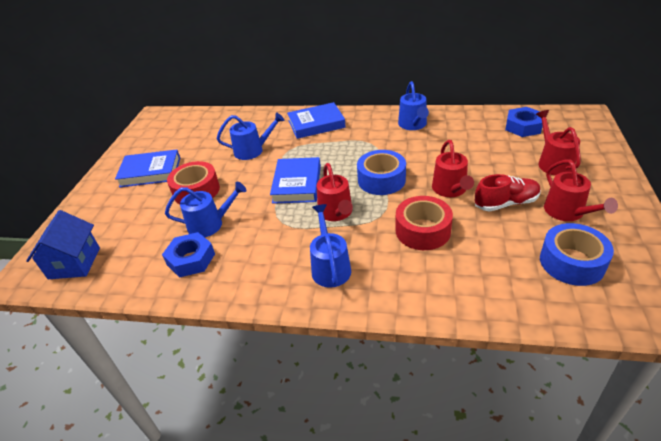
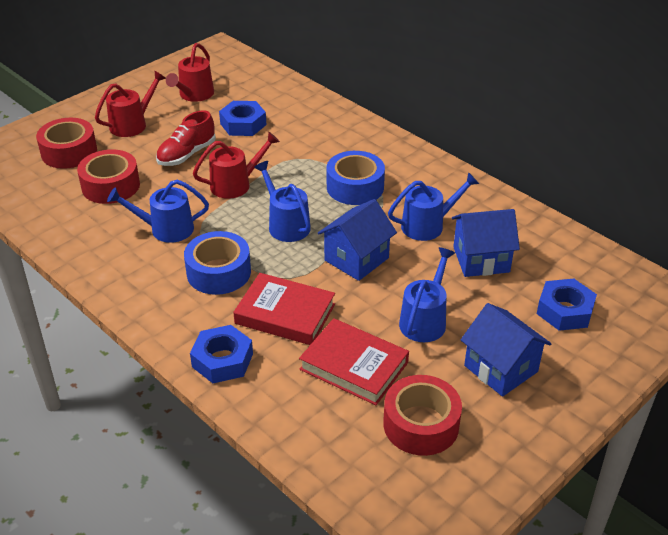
blue book: 3 -> 0
blue house: 1 -> 3
blue nut: 2 -> 3
red book: 0 -> 2
red tape: 2 -> 3
red watering can: 4 -> 3

